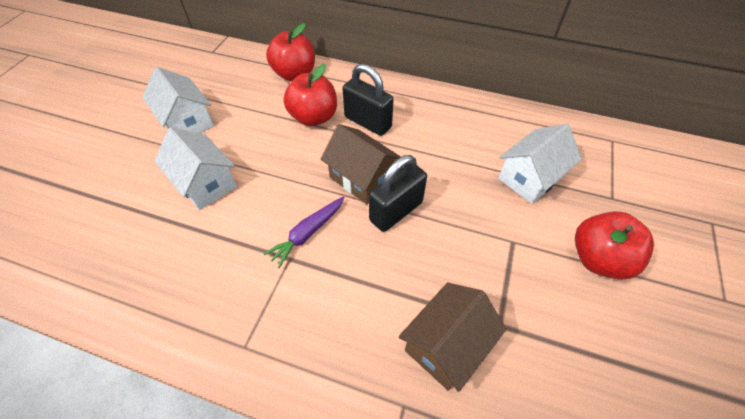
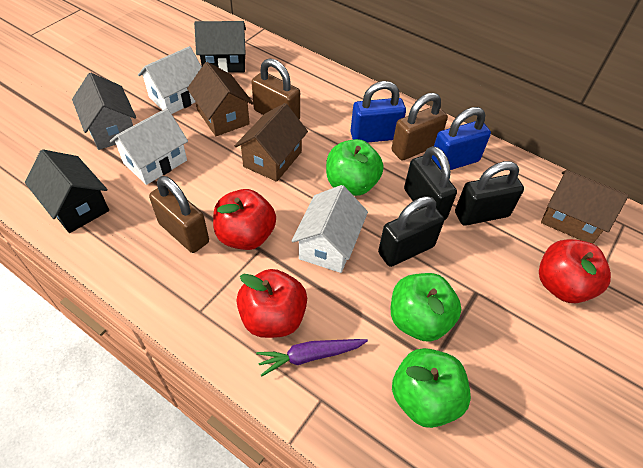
black house: 0 -> 2
black padlock: 2 -> 3
blue padlock: 0 -> 2
brown house: 2 -> 3
brown padlock: 0 -> 3
green apple: 0 -> 3
grey house: 0 -> 1

